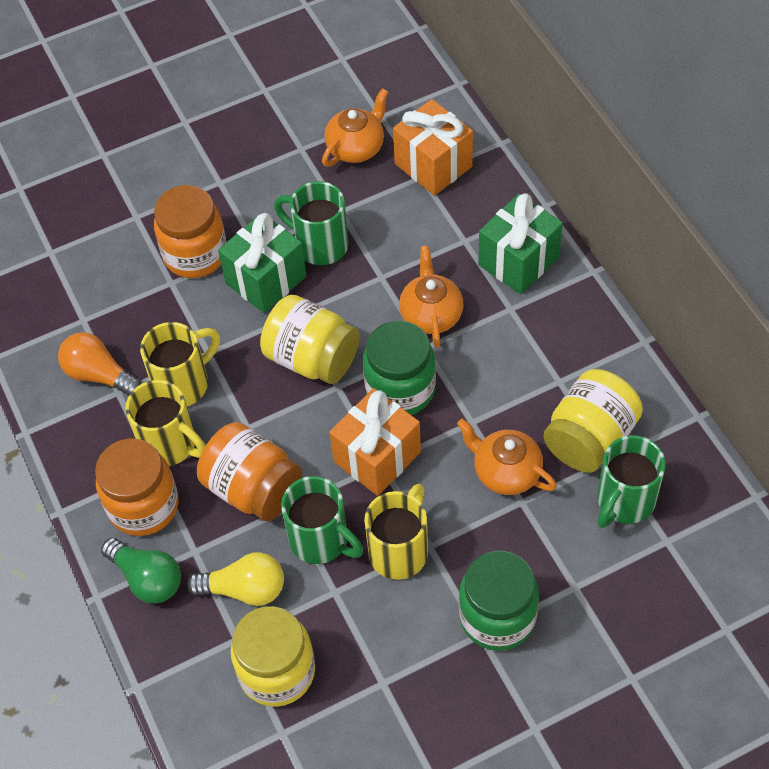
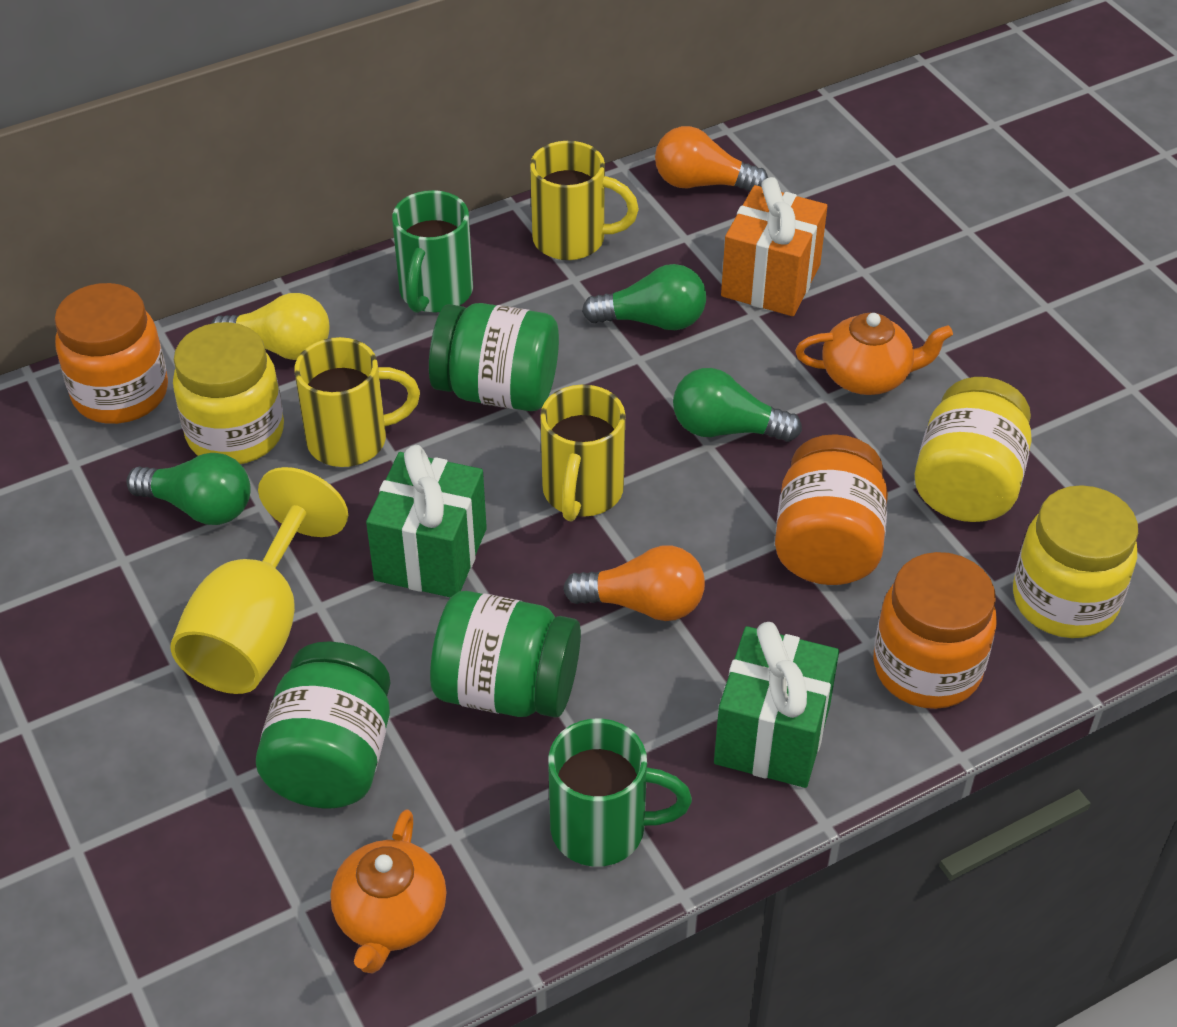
green jar: 2 -> 3
green light bulb: 1 -> 3
green mug: 3 -> 2
orange gift: 2 -> 1
orange light bulb: 1 -> 2
orange teapot: 3 -> 2
yellow goblet: 0 -> 1

